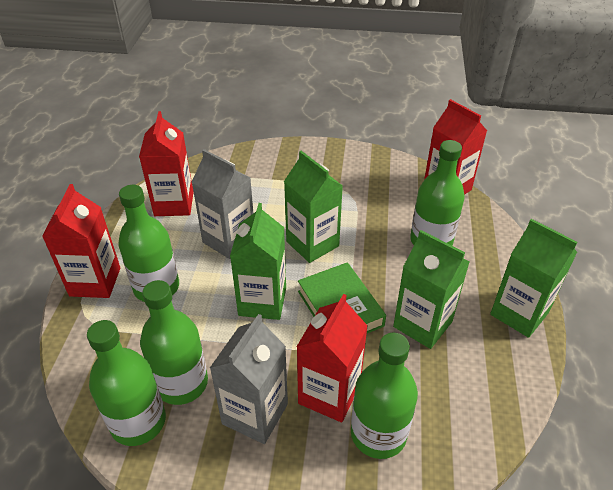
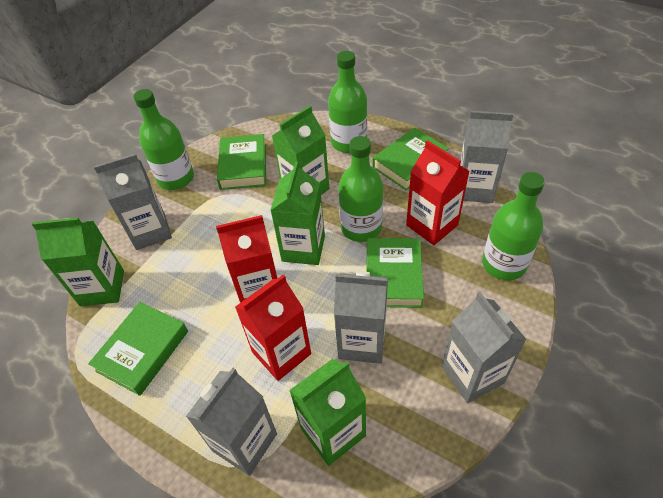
green book: 1 -> 4
green bottle: 5 -> 4
grey carton: 2 -> 5
red carton: 4 -> 3

